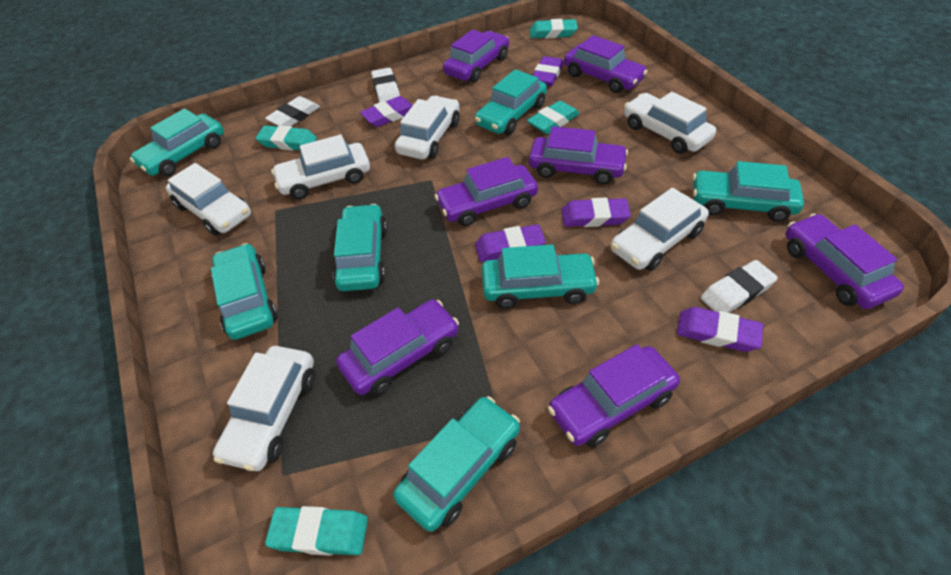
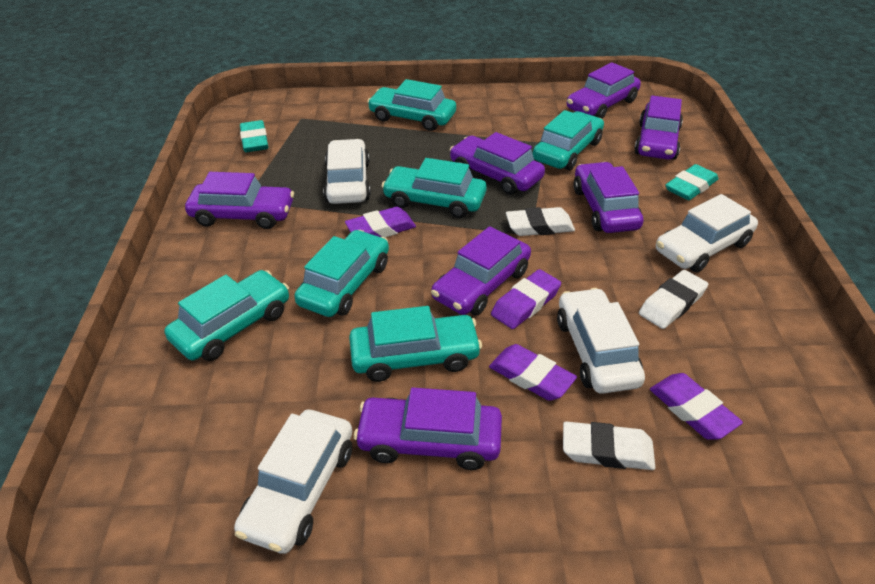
purple eraser: 5 -> 4
turquoise car: 7 -> 6
turquoise eraser: 4 -> 2
white car: 6 -> 4

